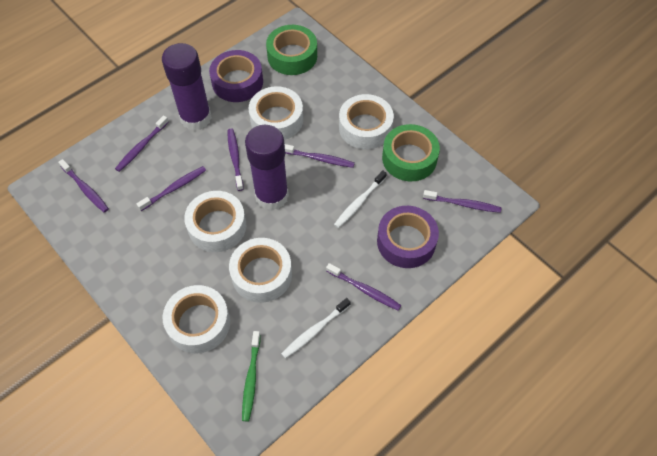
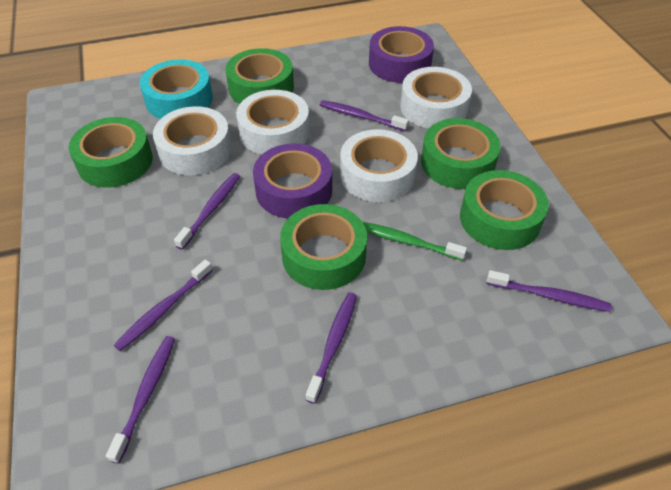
green tape: 2 -> 5
purple glue stick: 2 -> 0
purple toothbrush: 7 -> 6
turquoise tape: 0 -> 1
white tape: 5 -> 4
white toothbrush: 2 -> 0

